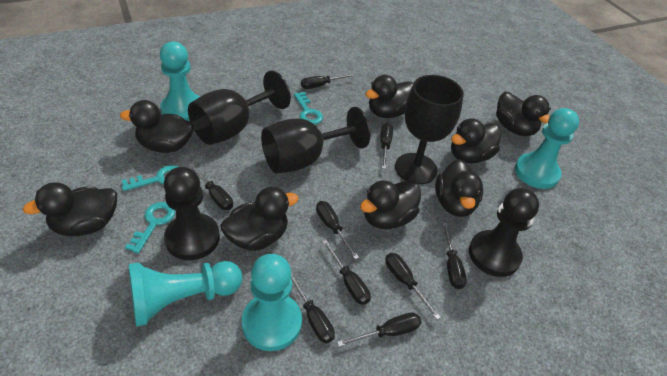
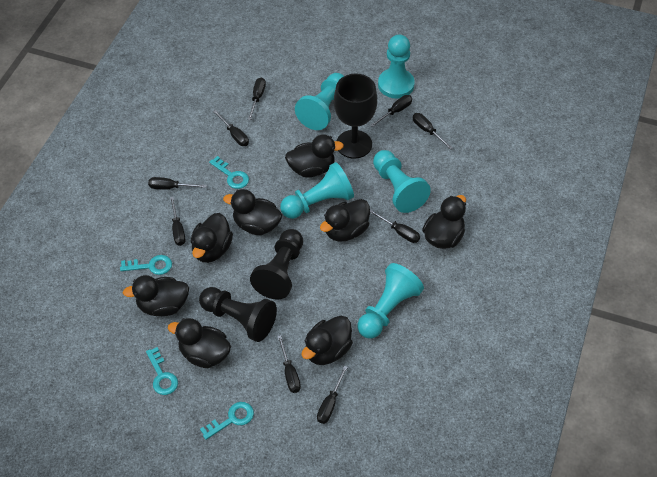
black goblet: 3 -> 1
turquoise key: 3 -> 4
turquoise pawn: 4 -> 5

